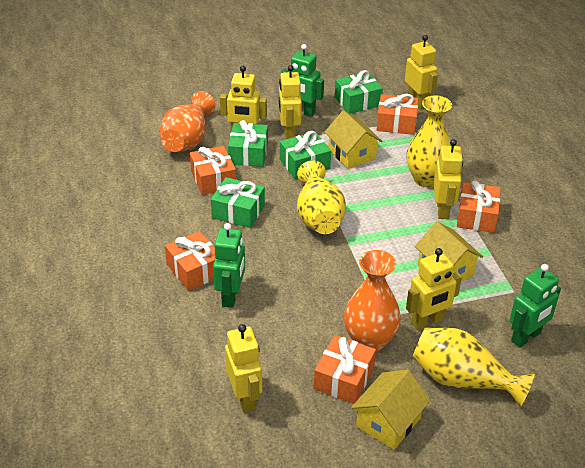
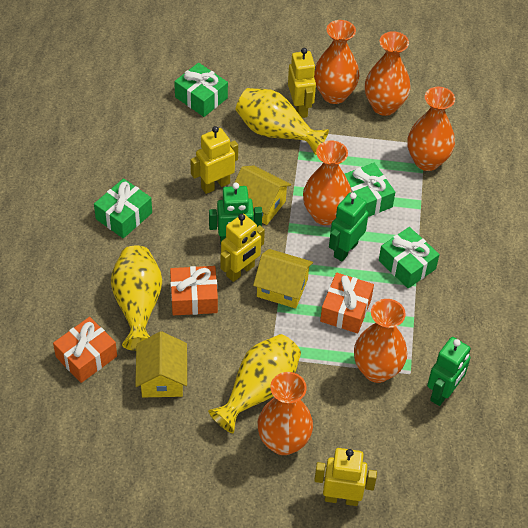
orange gift: 5 -> 3
orange vase: 2 -> 6
yellow robot: 6 -> 4

